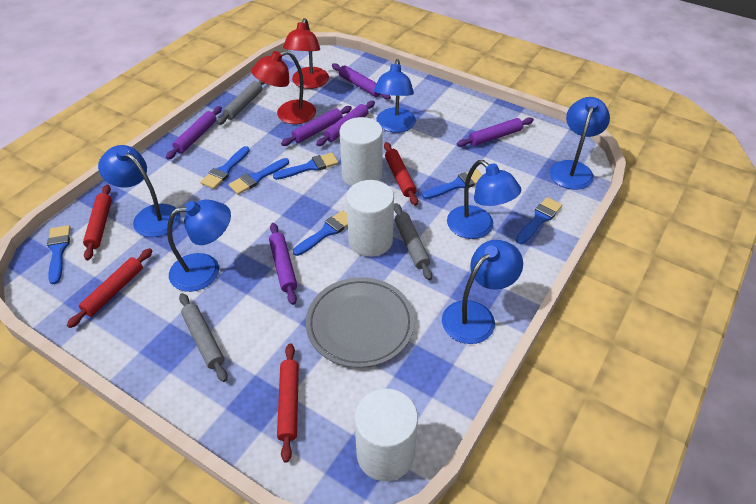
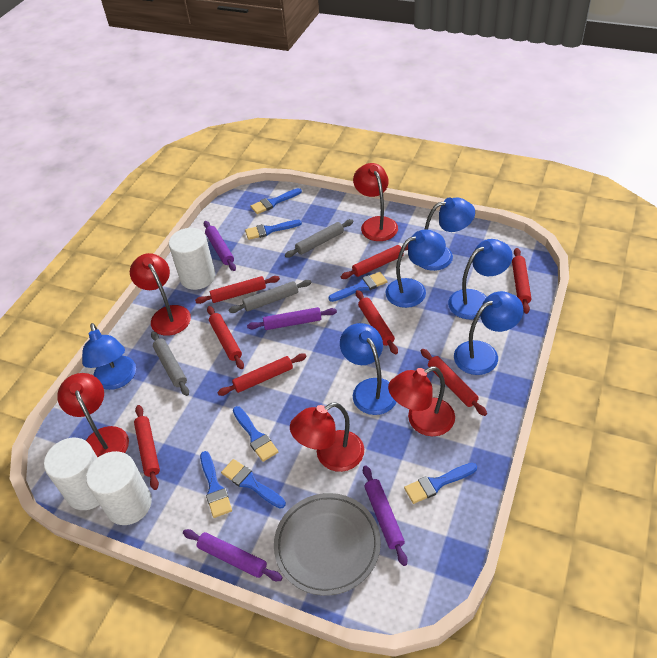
purple rolling pin: 6 -> 4
red lamp: 2 -> 5
red rolling pin: 4 -> 8

